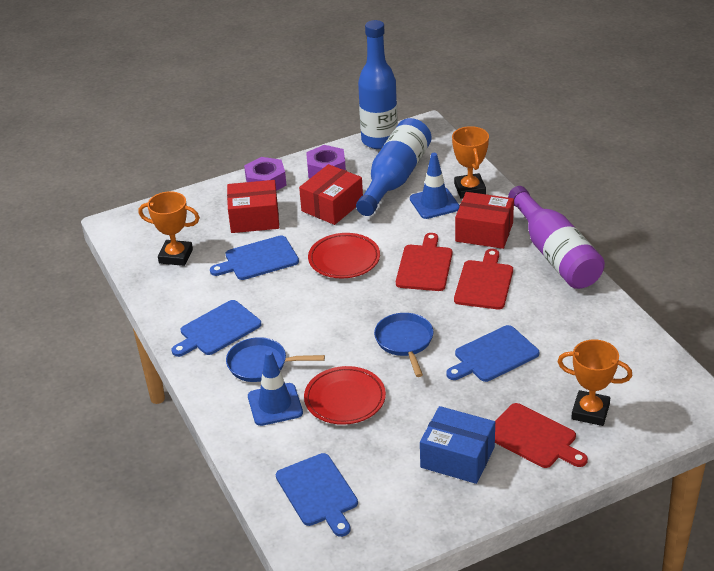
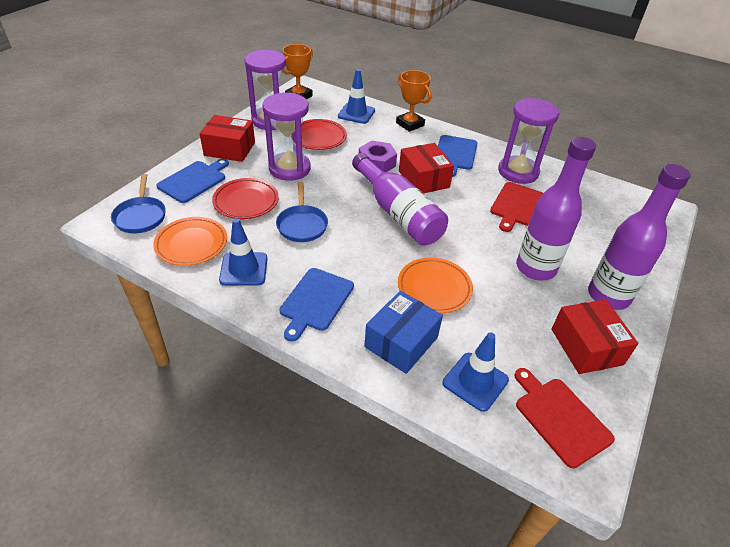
blue bottle: 2 -> 0
blue cutting board: 4 -> 3
blue traffic cone: 2 -> 3
orange plate: 0 -> 2
orange trophy: 3 -> 2
purple bottle: 1 -> 3
purple hourglass: 0 -> 3
purple nut: 2 -> 1
red cutting board: 3 -> 2

